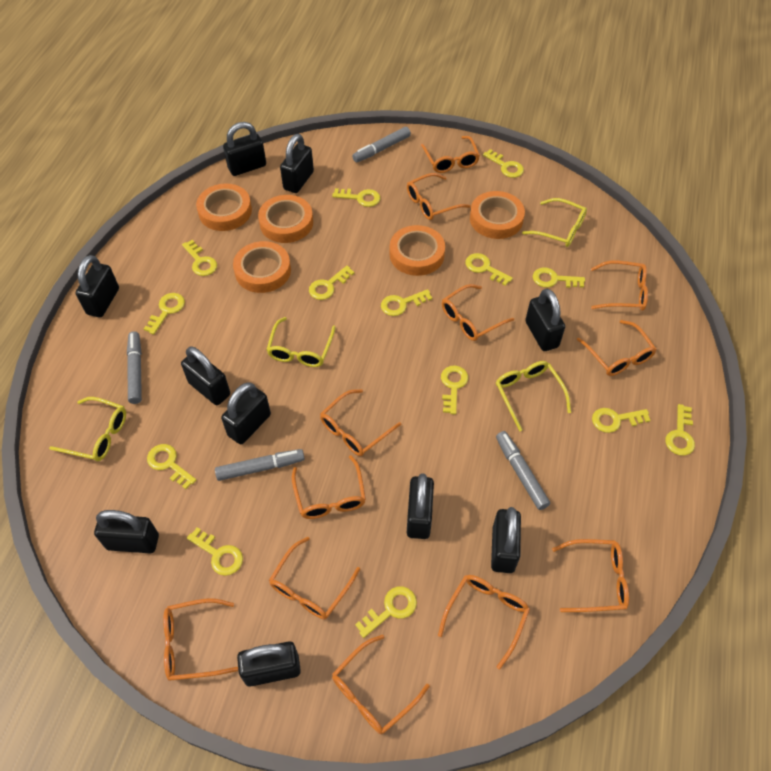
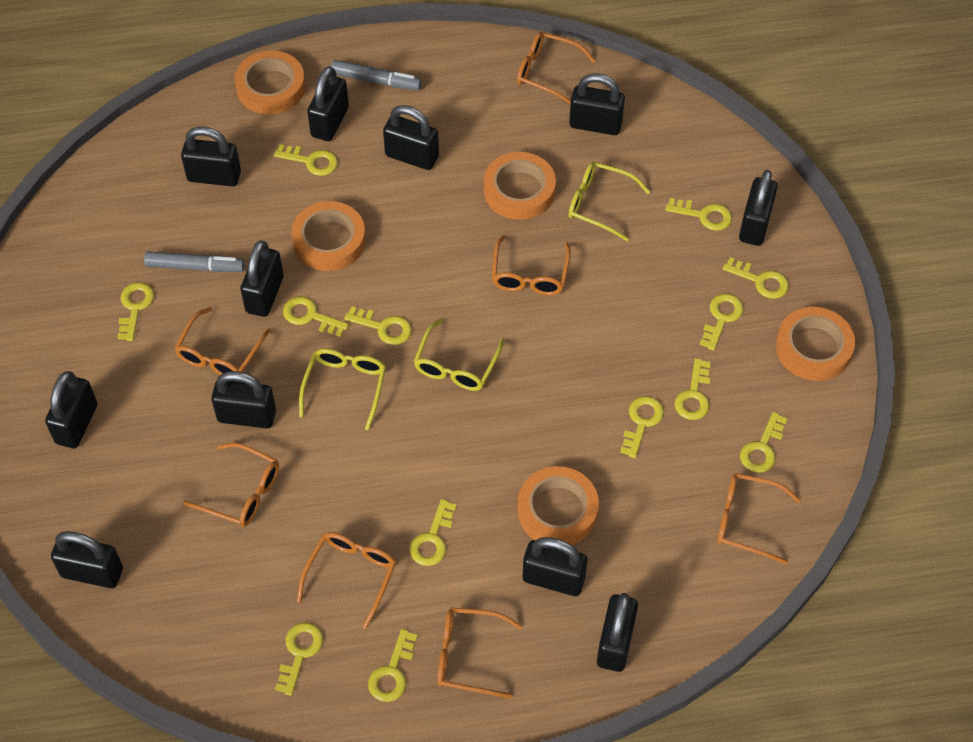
black padlock: 10 -> 11
grey marker: 4 -> 2
orange glasses: 12 -> 7
yellow glasses: 4 -> 3
yellow key: 14 -> 13

